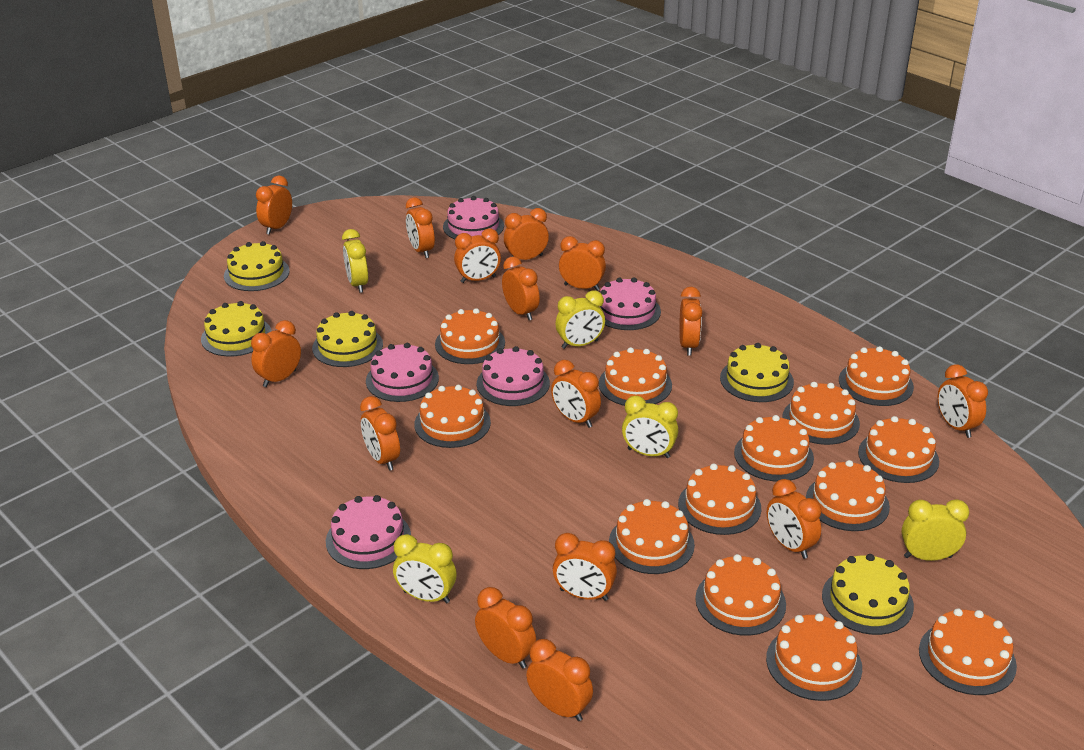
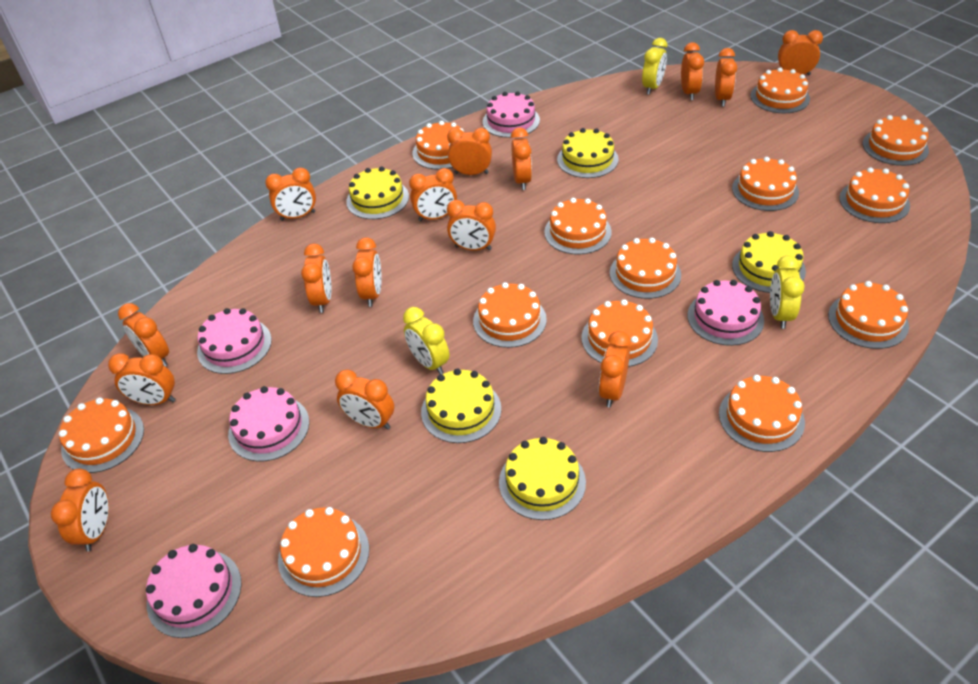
yellow clock: 5 -> 3

